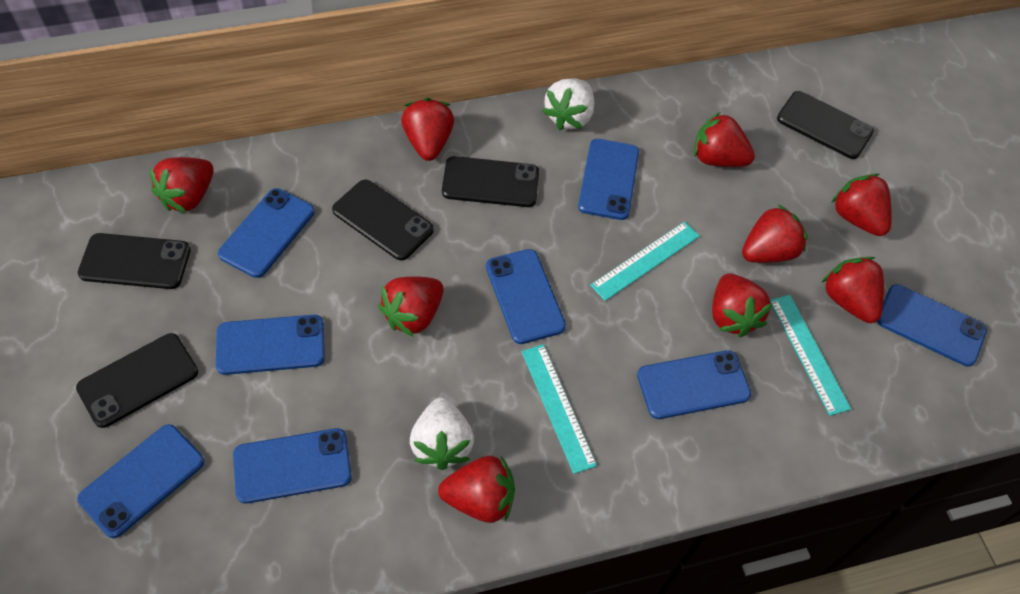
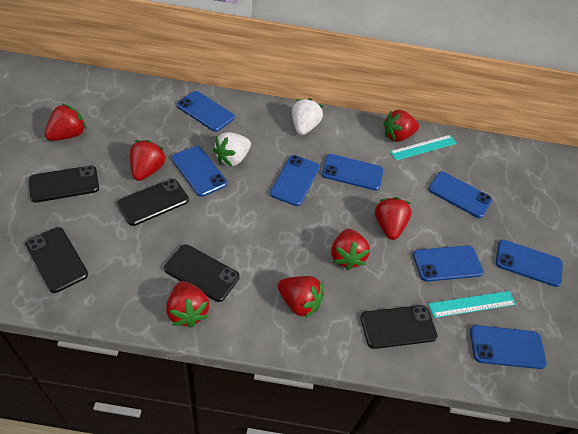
red strawberry: 9 -> 7
turquoise ruler: 3 -> 2

